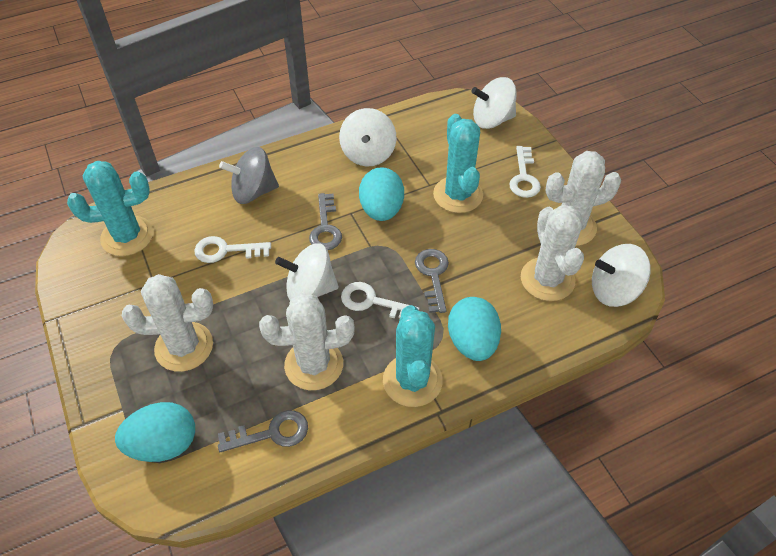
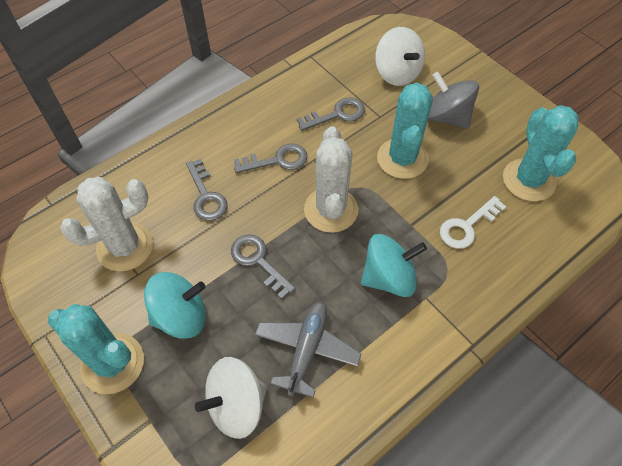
grey key: 3 -> 4
grey plane: 0 -> 1
turquoise egg: 3 -> 0
turquoise spinning top: 0 -> 2
white cactus: 4 -> 2
white key: 3 -> 1
white spinning top: 4 -> 2

